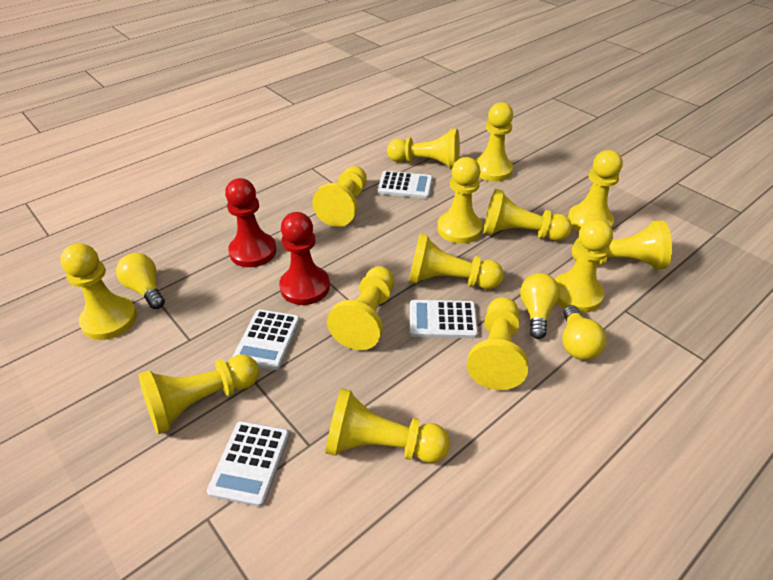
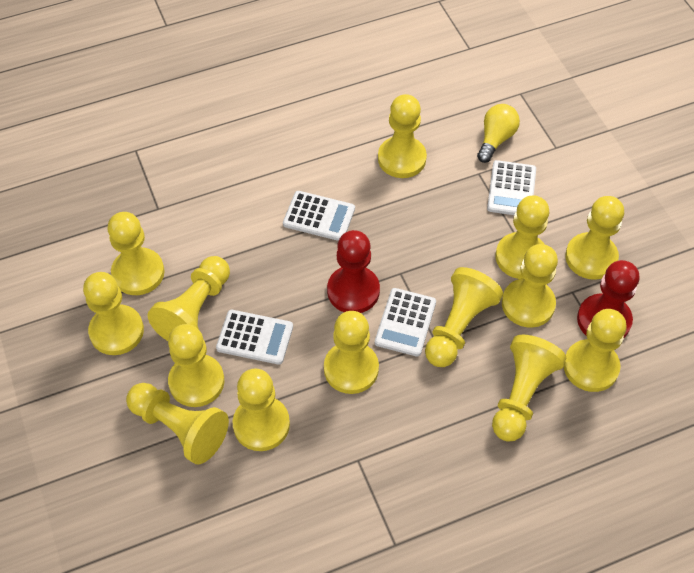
yellow light bulb: 3 -> 1

